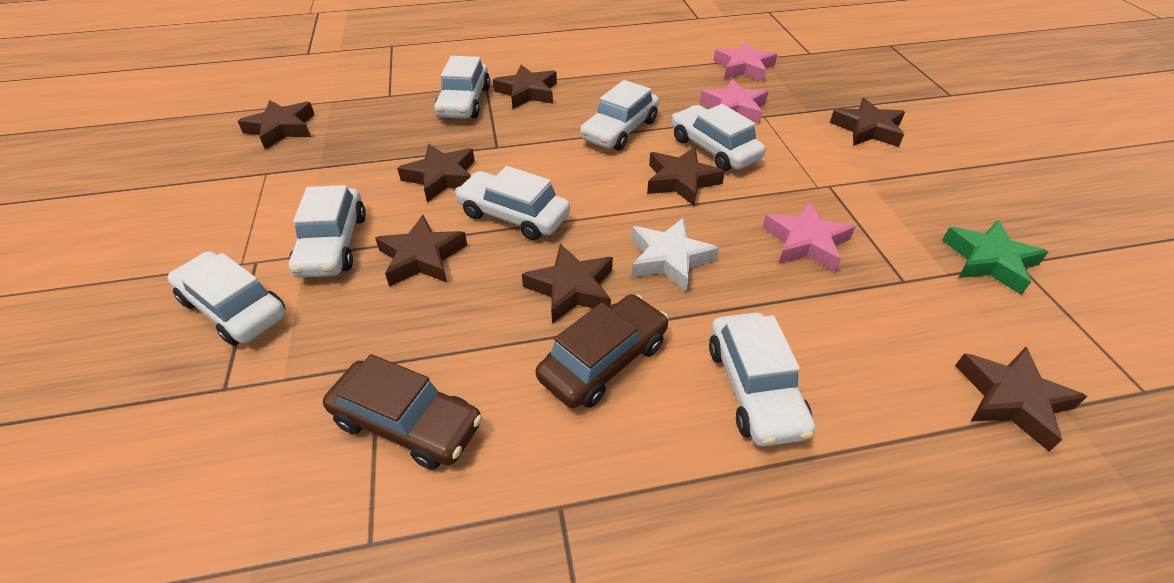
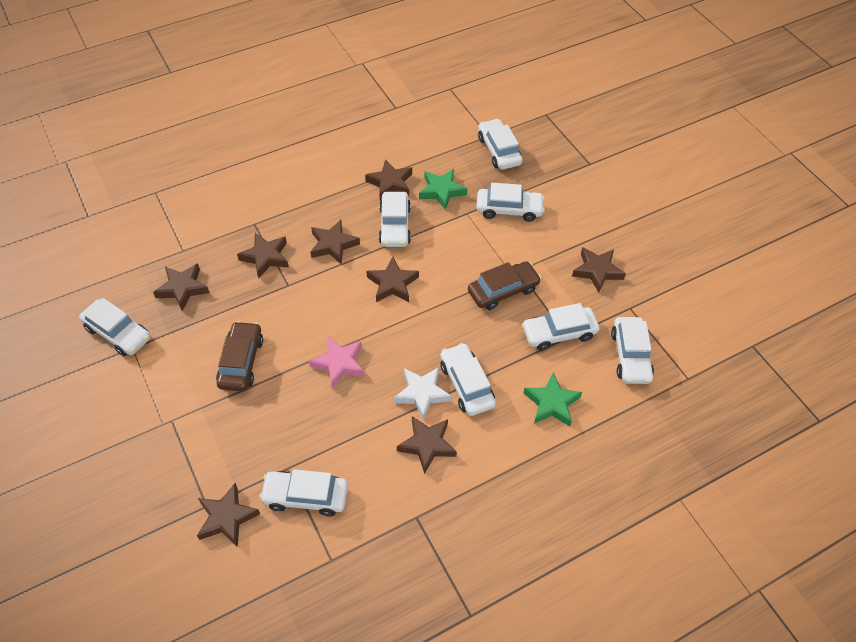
green star: 1 -> 2
pink star: 3 -> 1
white car: 7 -> 8

